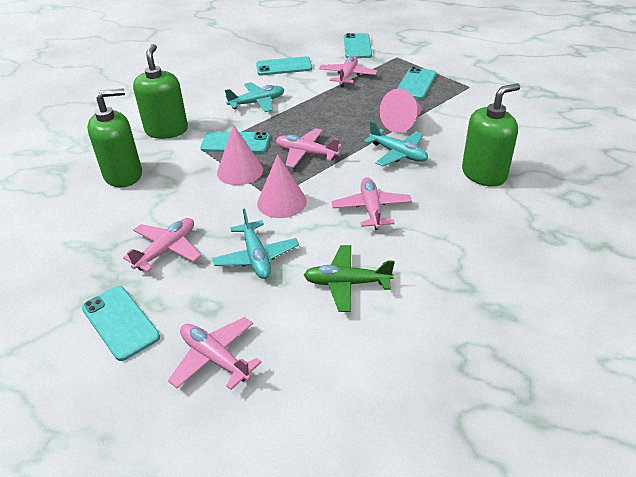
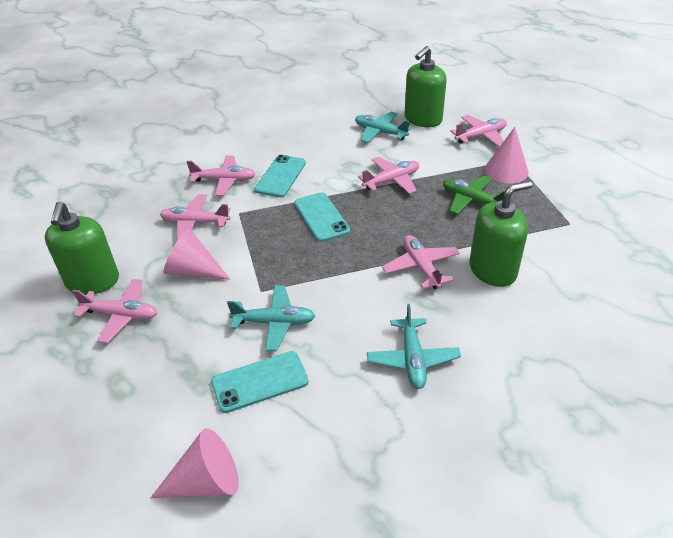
pink plane: 5 -> 6
turquoise phone: 5 -> 3

